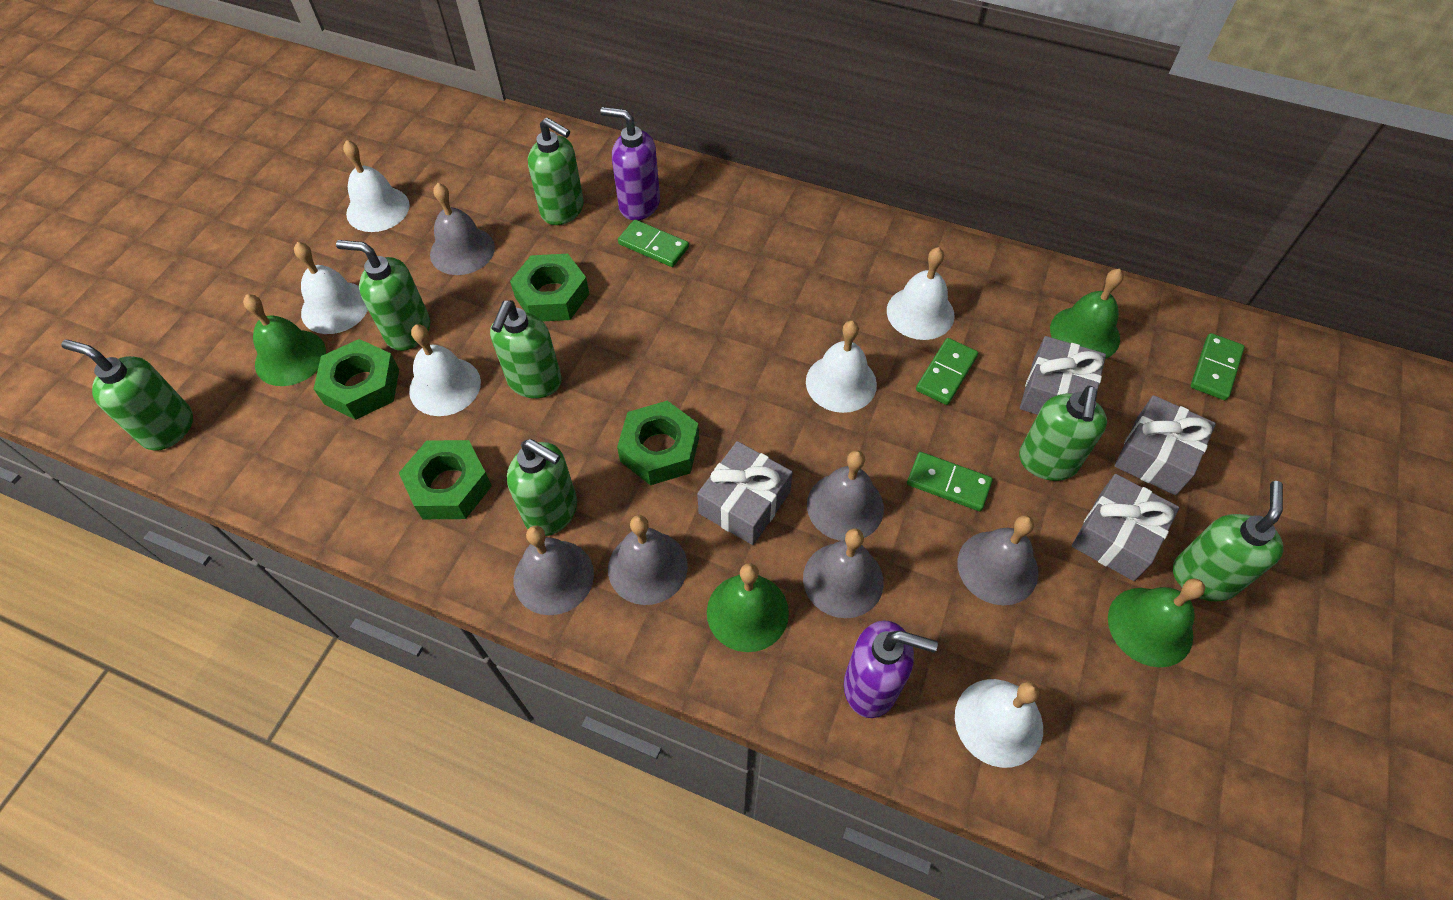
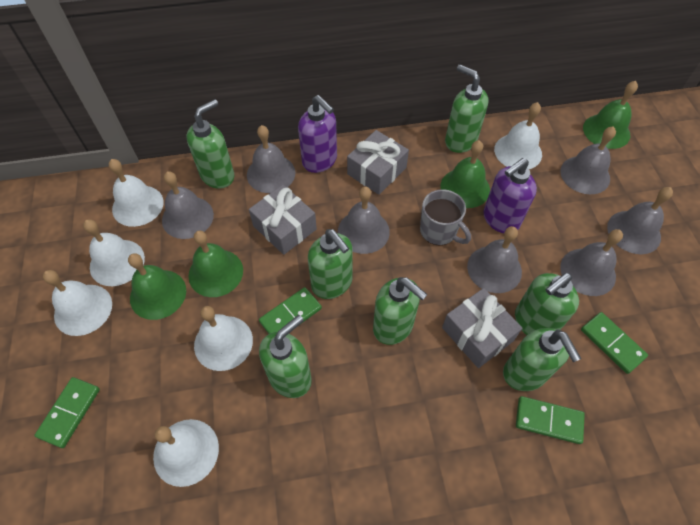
green nut: 4 -> 0
grey bell: 6 -> 7
grey gift: 4 -> 3
grey mug: 0 -> 1

